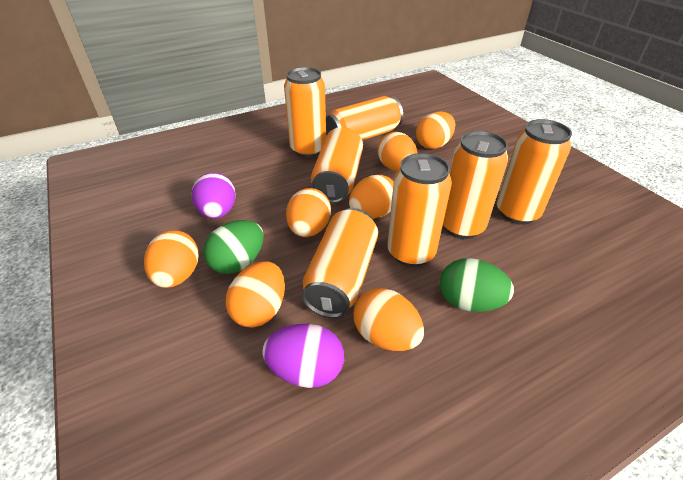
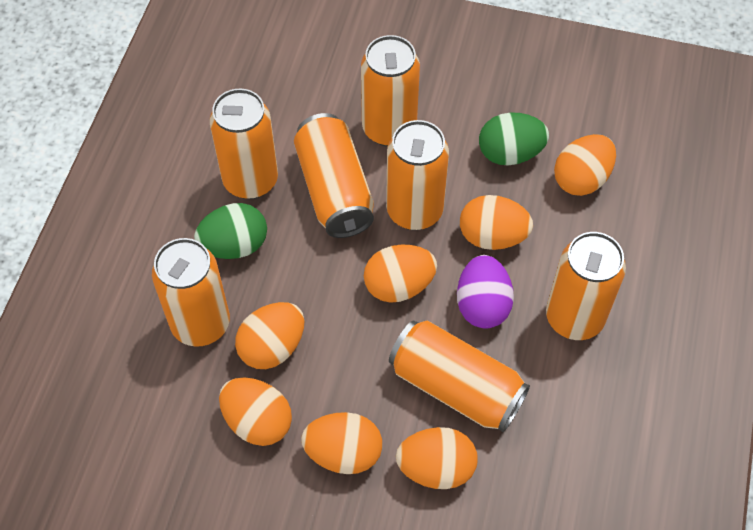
purple egg: 2 -> 1

